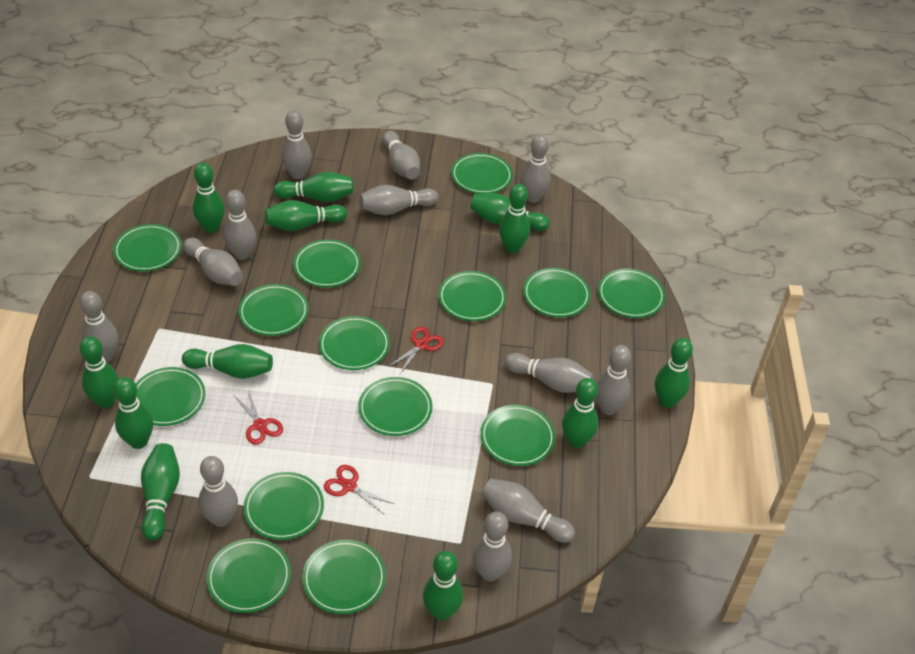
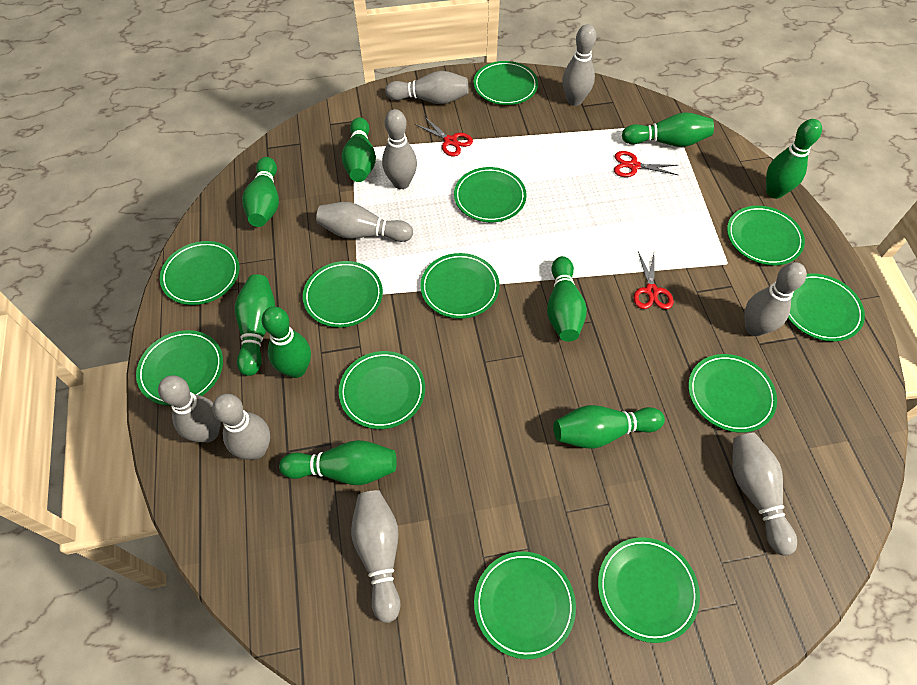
green bowling pin: 12 -> 9
green plate: 14 -> 12
grey bowling pin: 12 -> 9

